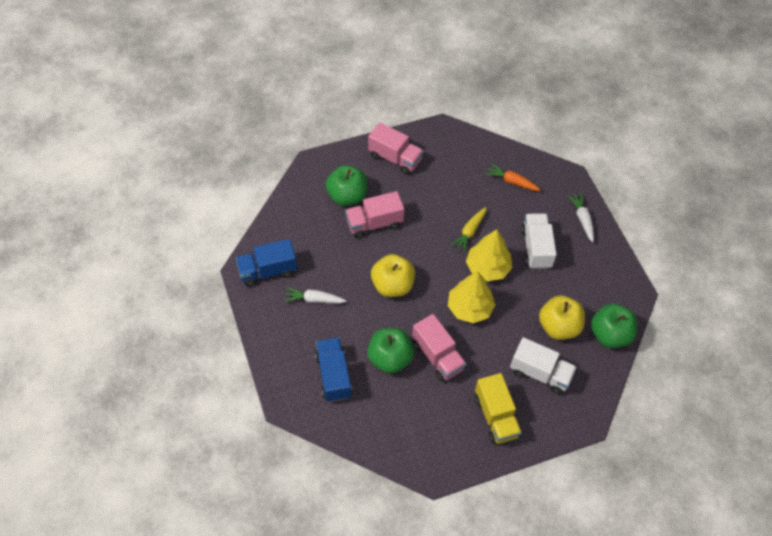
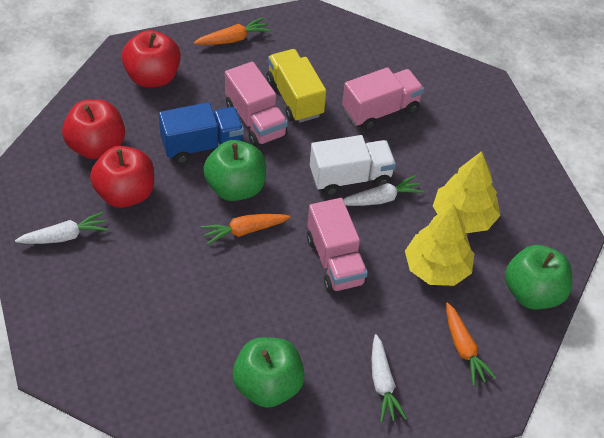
blue truck: 2 -> 1
orange carrot: 1 -> 3
red apple: 0 -> 3
white carrot: 2 -> 3
white truck: 2 -> 1
yellow apple: 2 -> 0
yellow carrot: 1 -> 0

